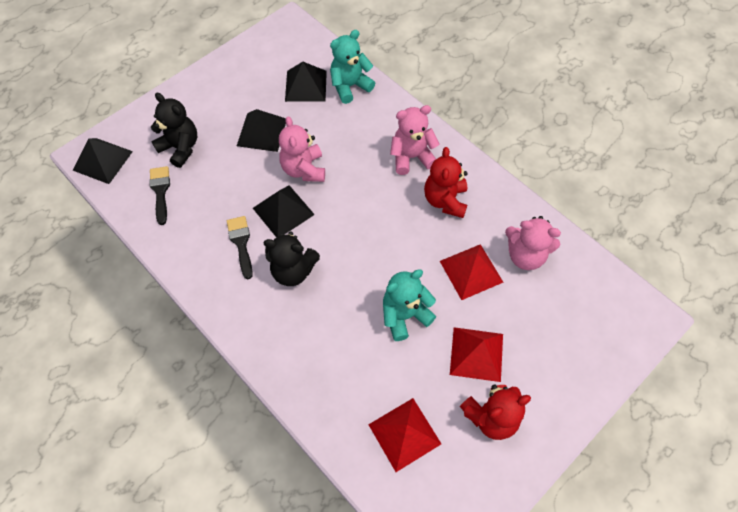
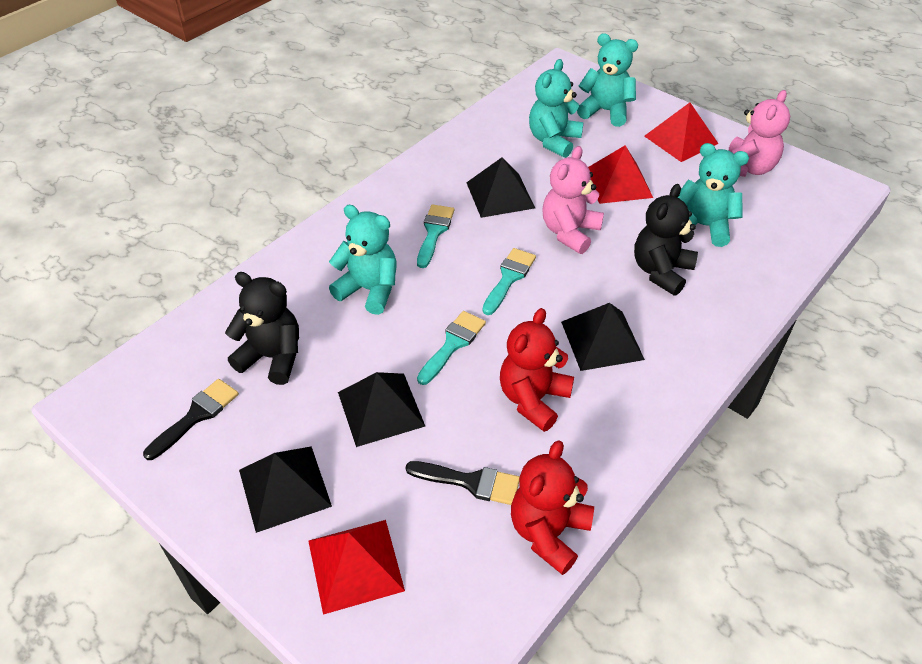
pink teddy bear: 3 -> 2
turquoise brush: 0 -> 3
turquoise teddy bear: 2 -> 4

